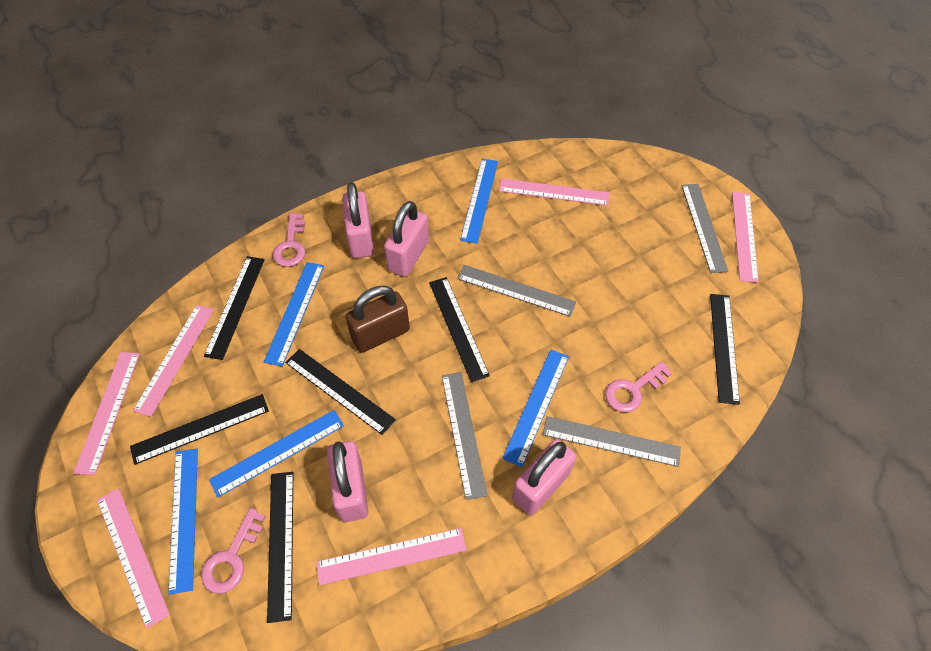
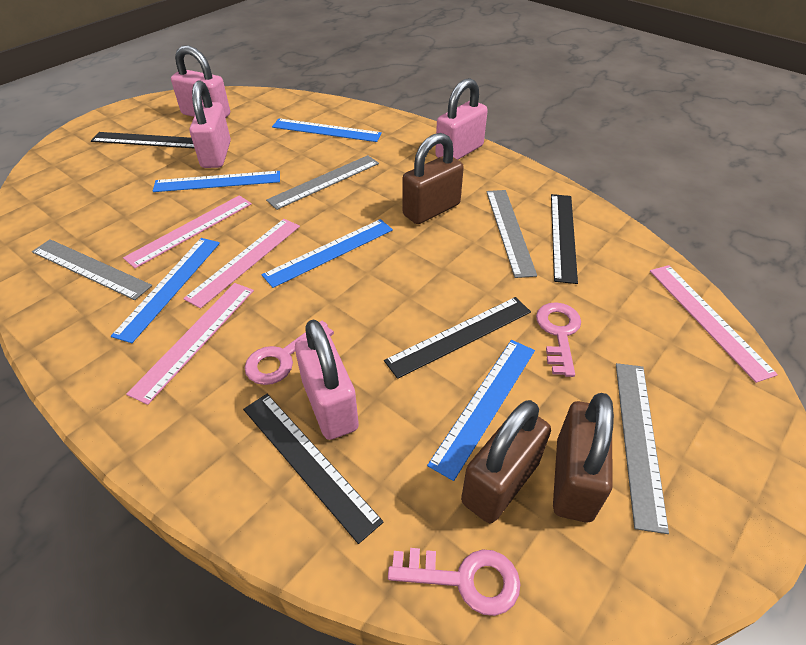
black ruler: 6 -> 4
brown padlock: 1 -> 3
pink ruler: 6 -> 4

